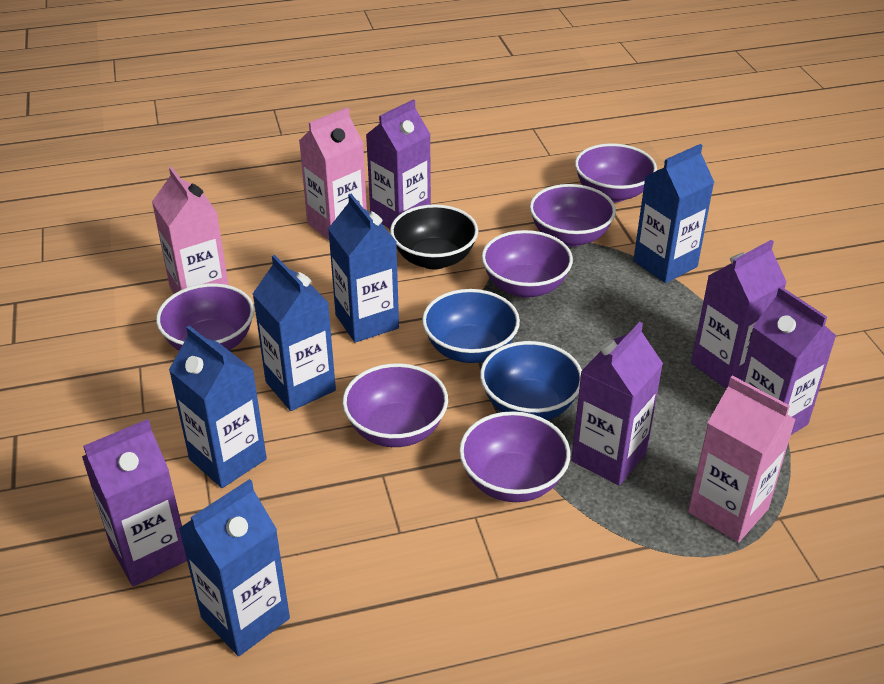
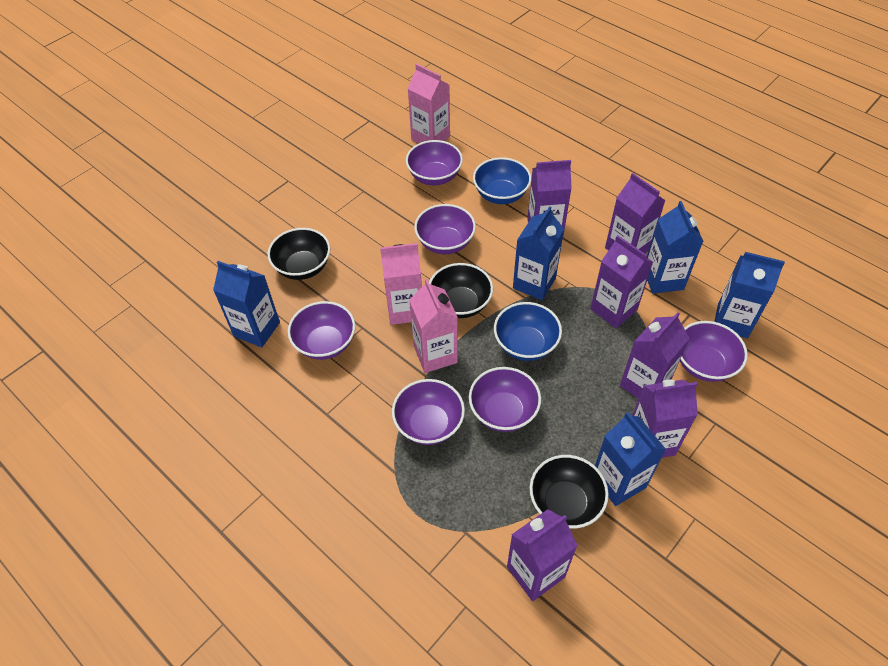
black bowl: 1 -> 3
purple carton: 5 -> 6

